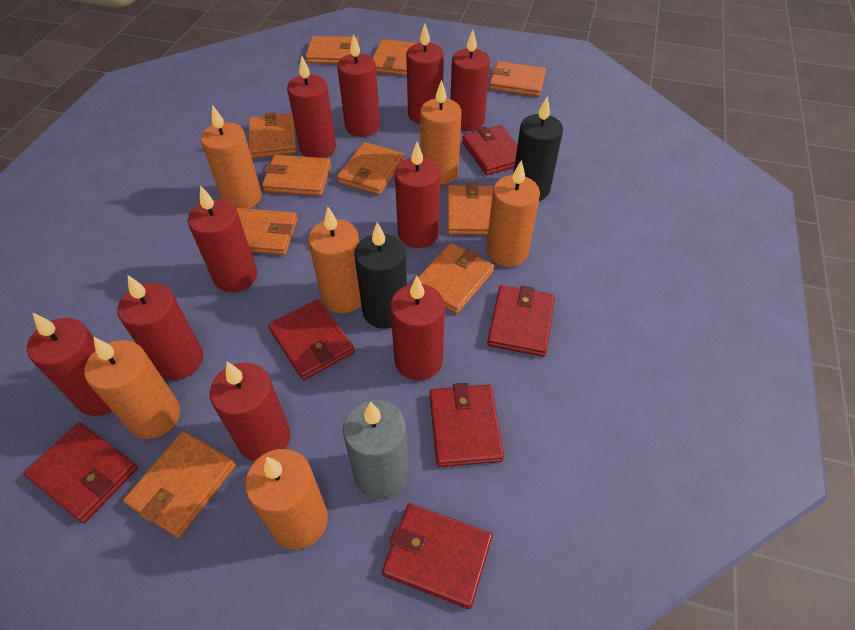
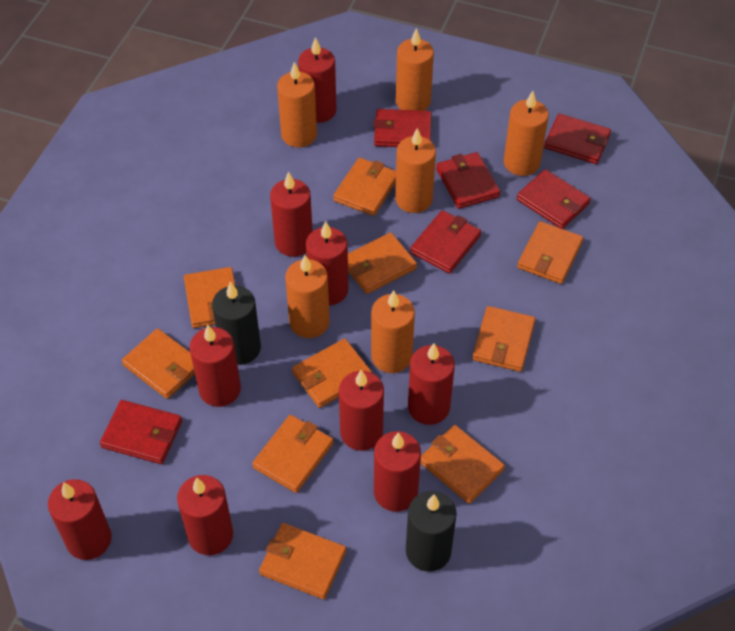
grey candle: 1 -> 0
red candle: 10 -> 9

